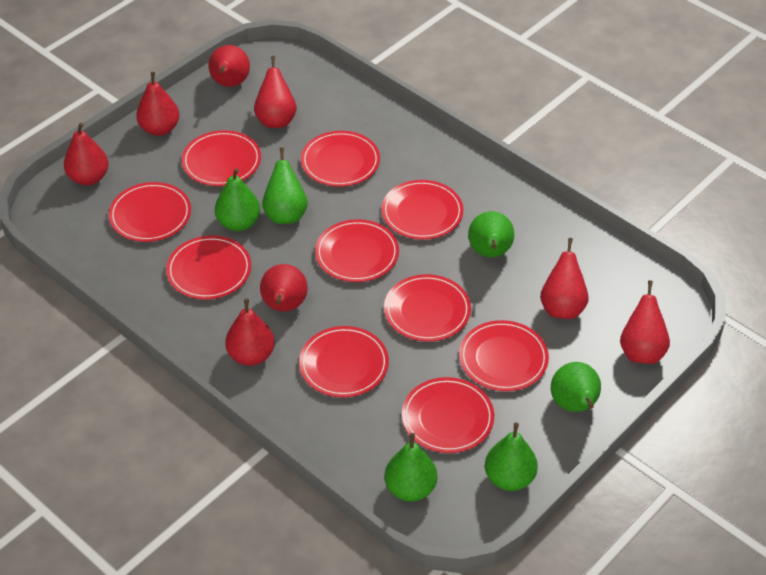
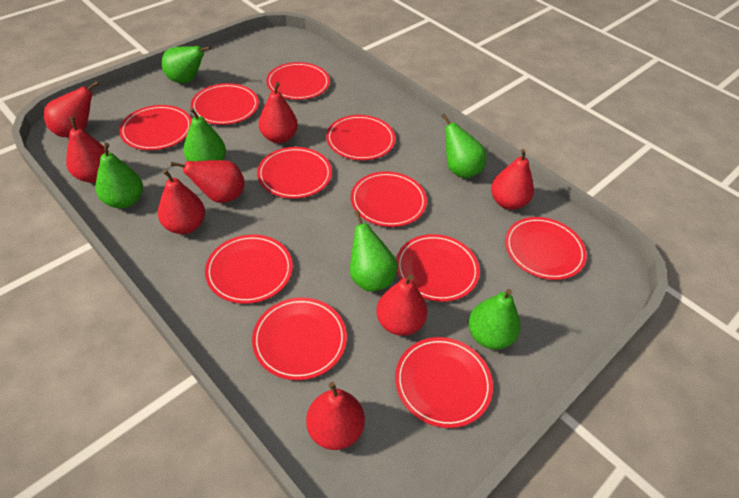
red plate: 10 -> 11

